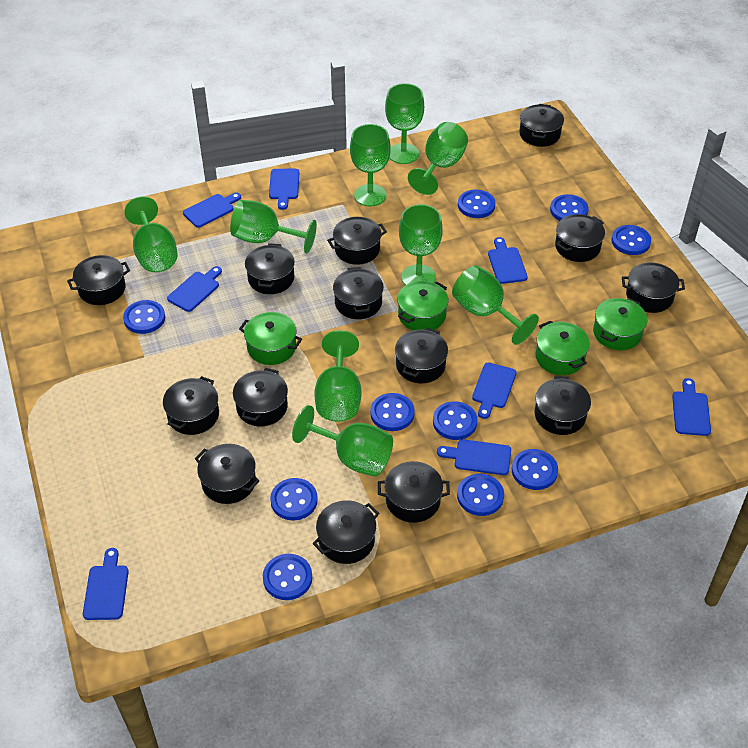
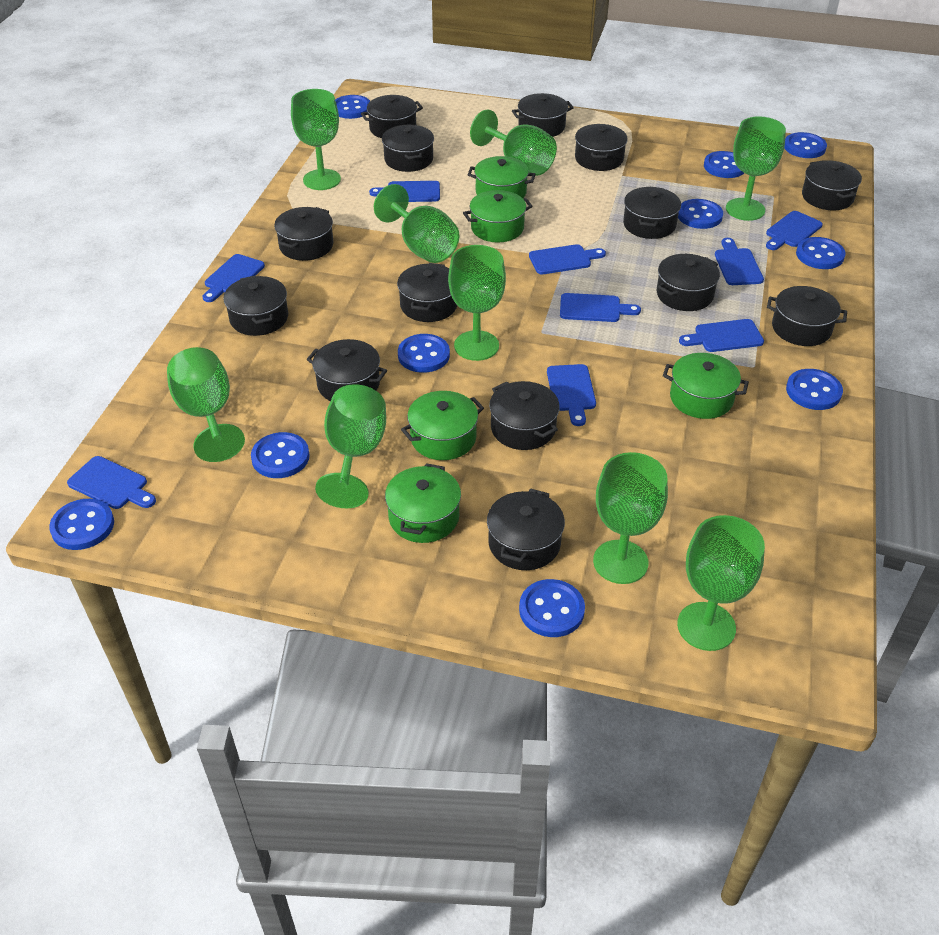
blue cutting board: 8 -> 9
green pot: 4 -> 5

